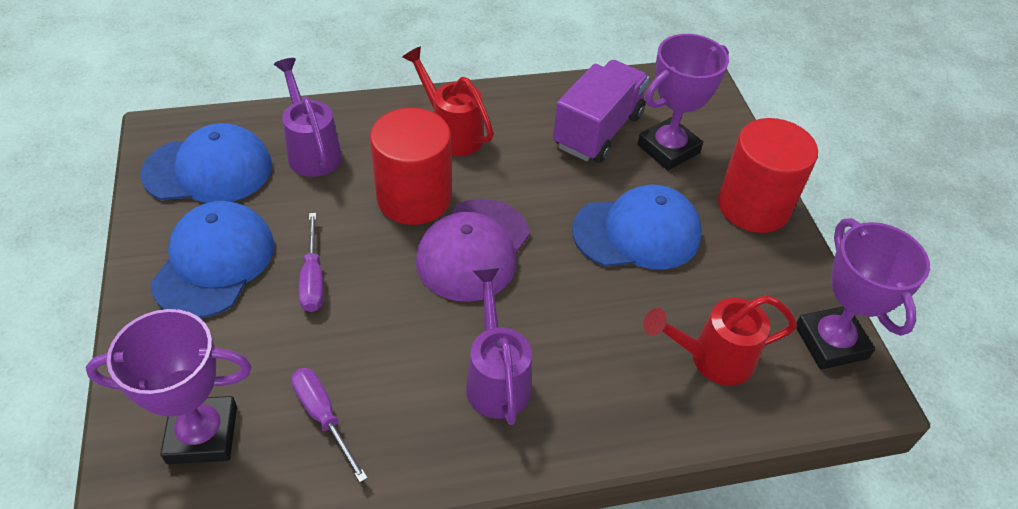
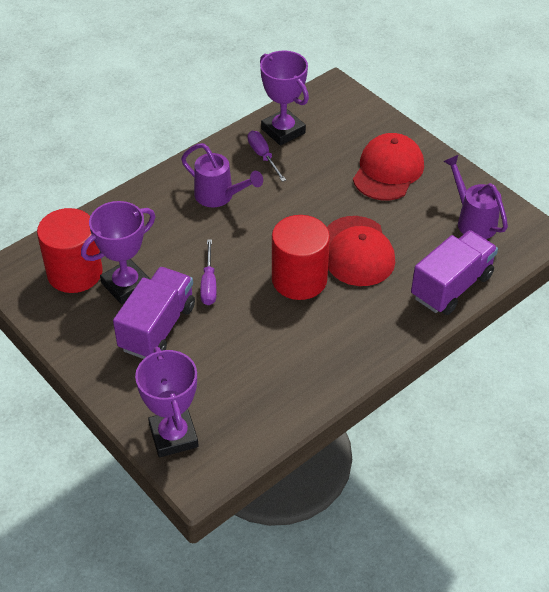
blue cap: 3 -> 0
purple cap: 1 -> 0
purple truck: 1 -> 2
red cap: 0 -> 2
red watering can: 2 -> 0

